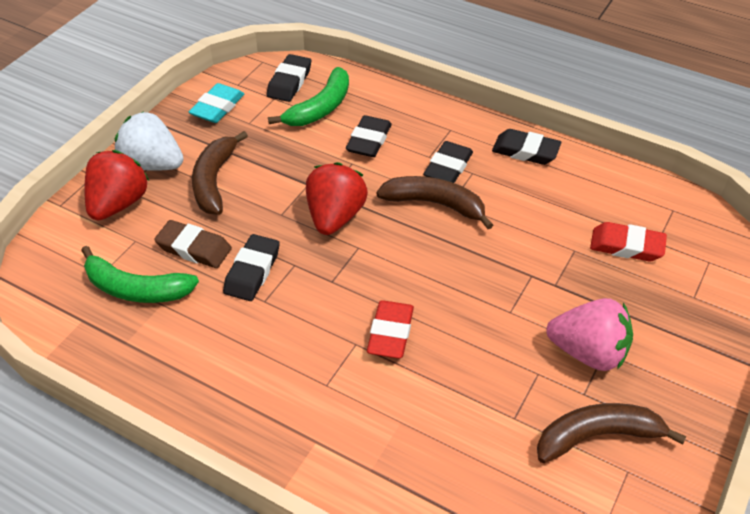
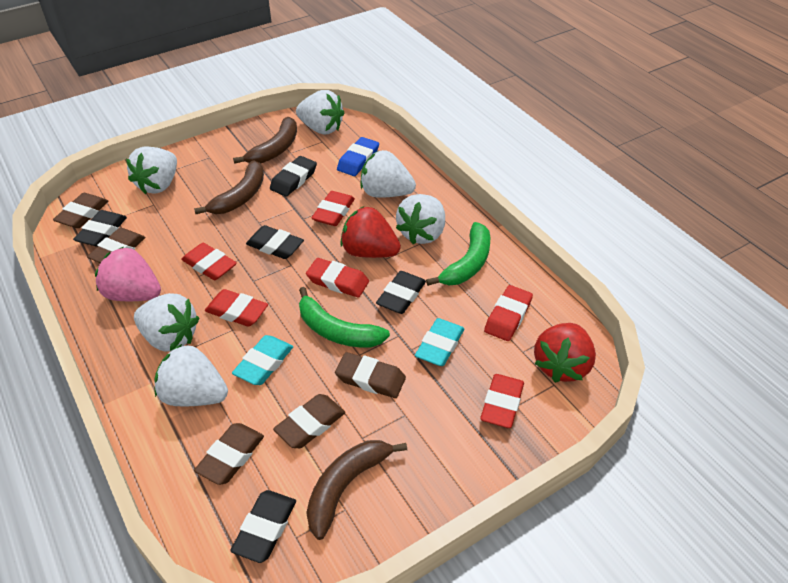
blue eraser: 0 -> 1
brown eraser: 1 -> 5
red eraser: 2 -> 6
turquoise eraser: 1 -> 2
white strawberry: 1 -> 6

